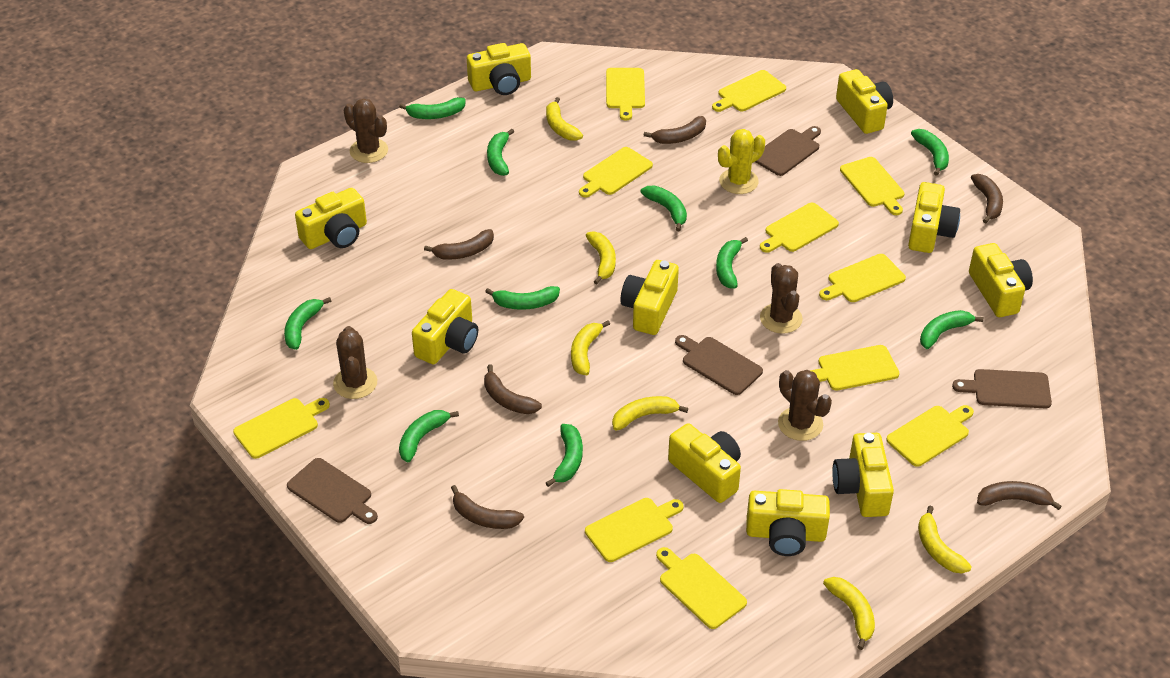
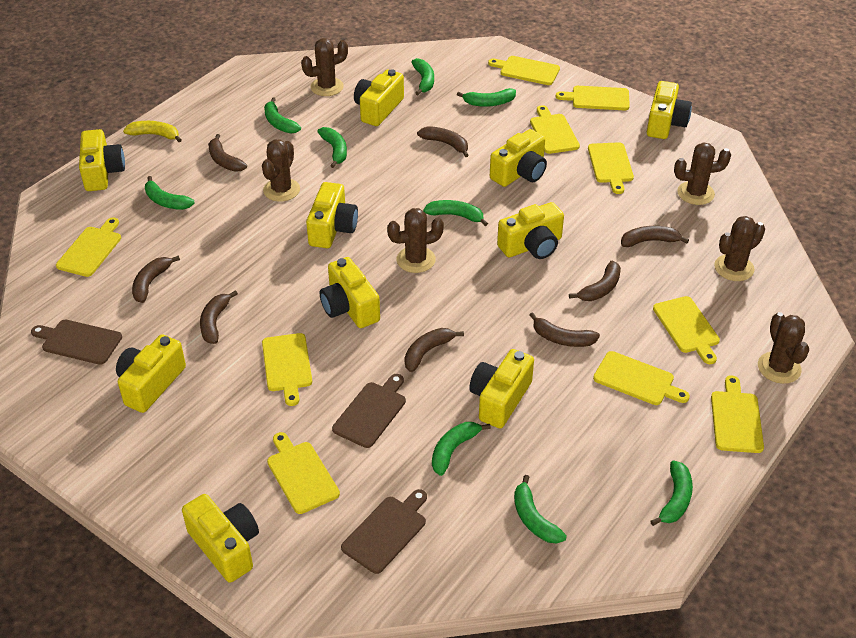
brown banana: 6 -> 8
brown cactus: 4 -> 6
brown cutting board: 4 -> 3
green banana: 10 -> 9
yellow banana: 6 -> 1
yellow cactus: 1 -> 0
yellow cutting board: 11 -> 10

